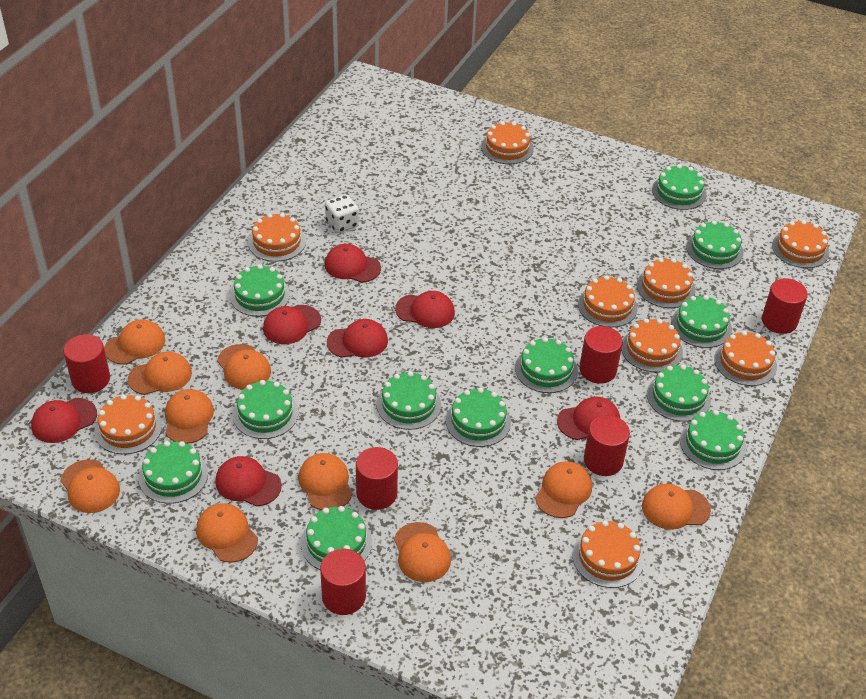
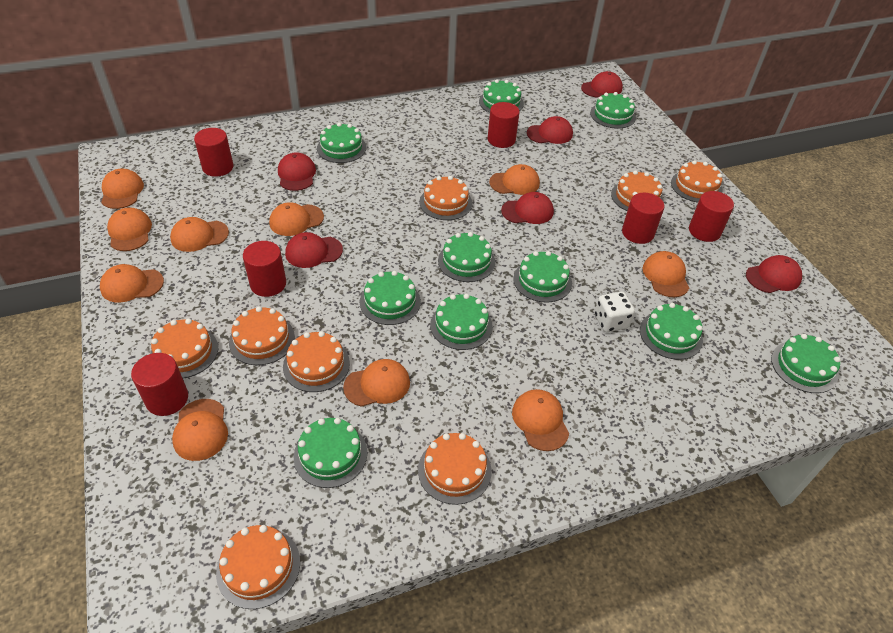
green cake: 12 -> 10
orange cake: 9 -> 8
red cap: 7 -> 6

